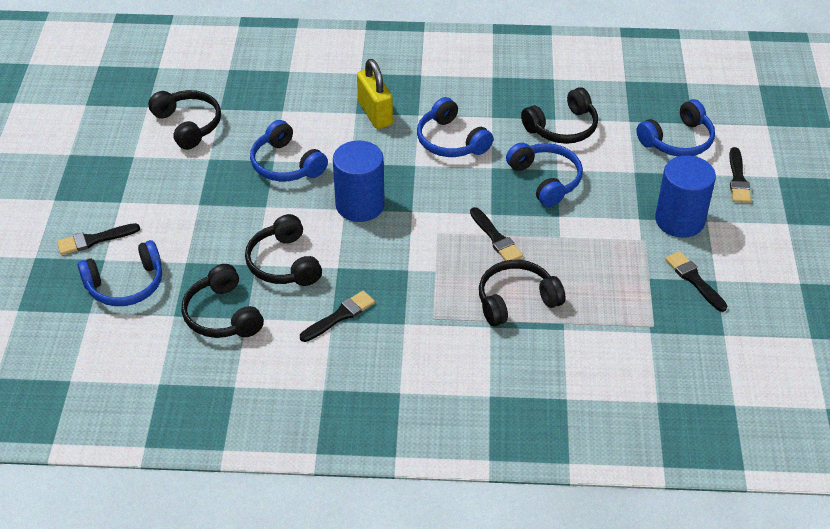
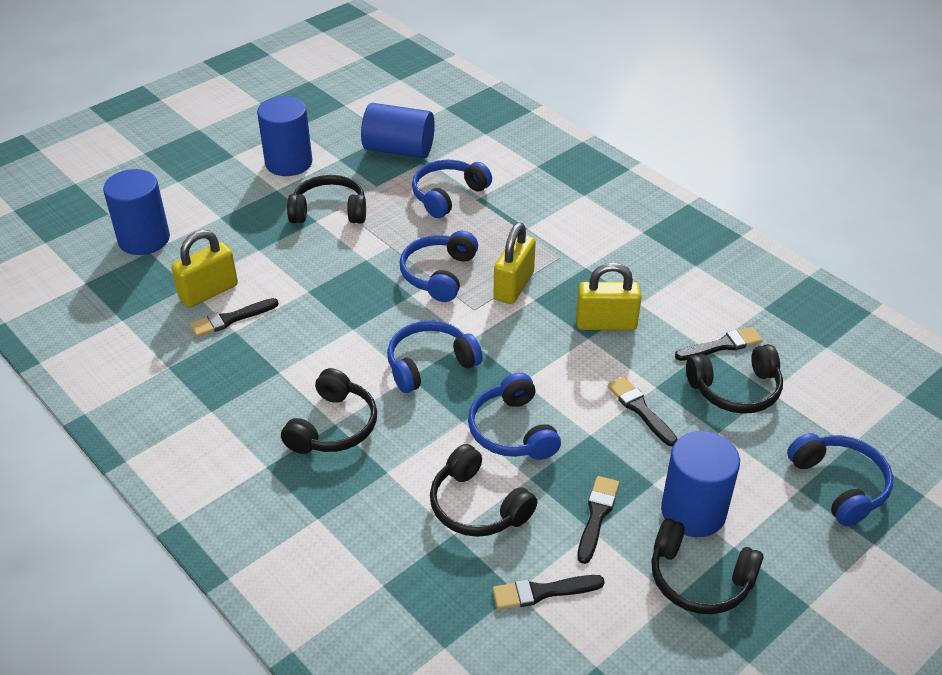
blue cylinder: 2 -> 4
yellow padlock: 1 -> 3

